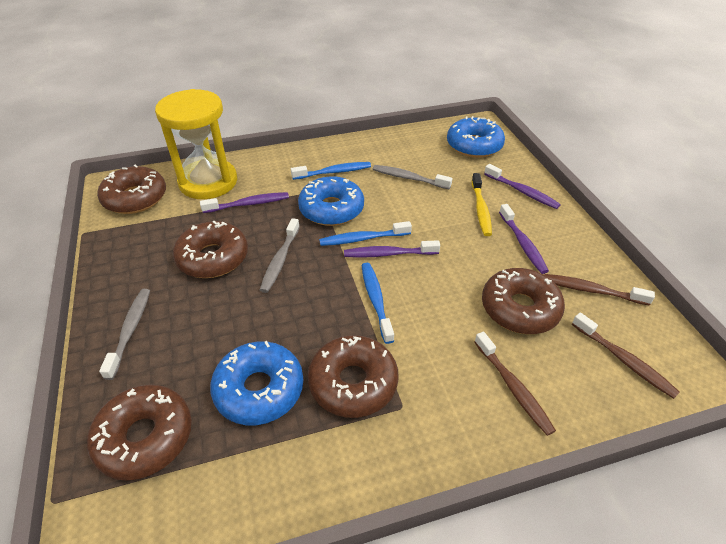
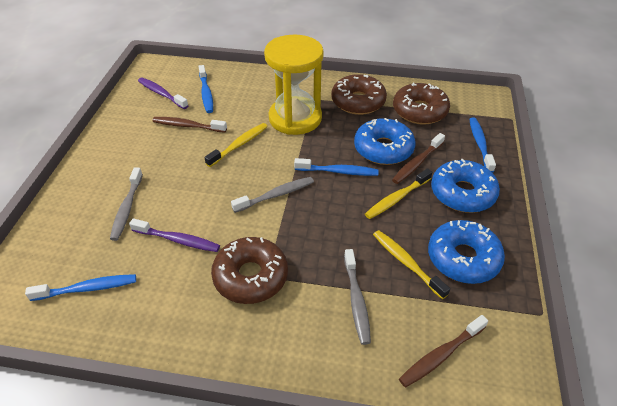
blue toothbrush: 3 -> 4
brown donut: 5 -> 3
purple toothbrush: 4 -> 2
yellow toothbrush: 1 -> 3

